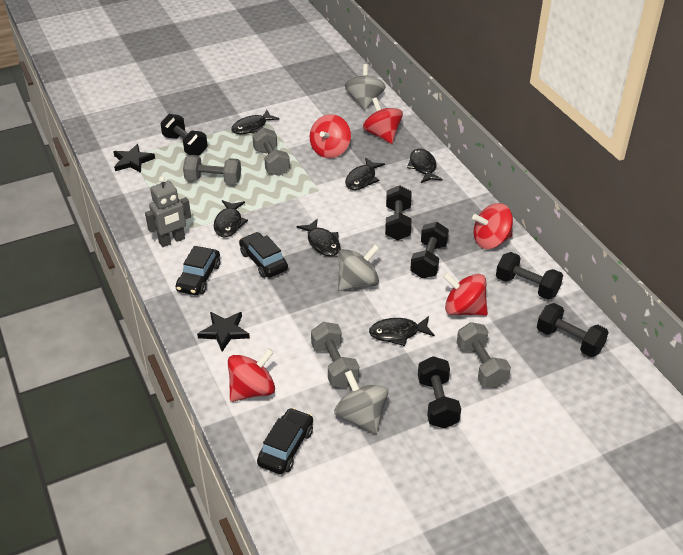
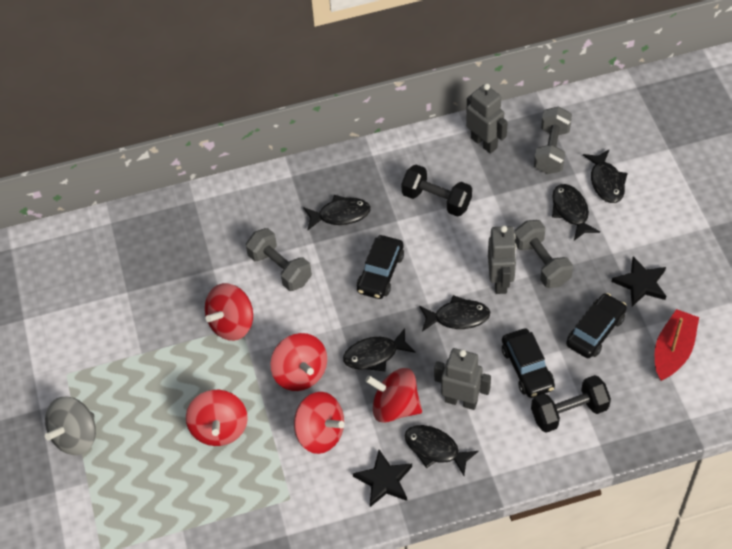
black dumbbell: 6 -> 2
grey dumbbell: 4 -> 3
grey robot: 1 -> 3
grey spinning top: 3 -> 1
red boat: 0 -> 1

